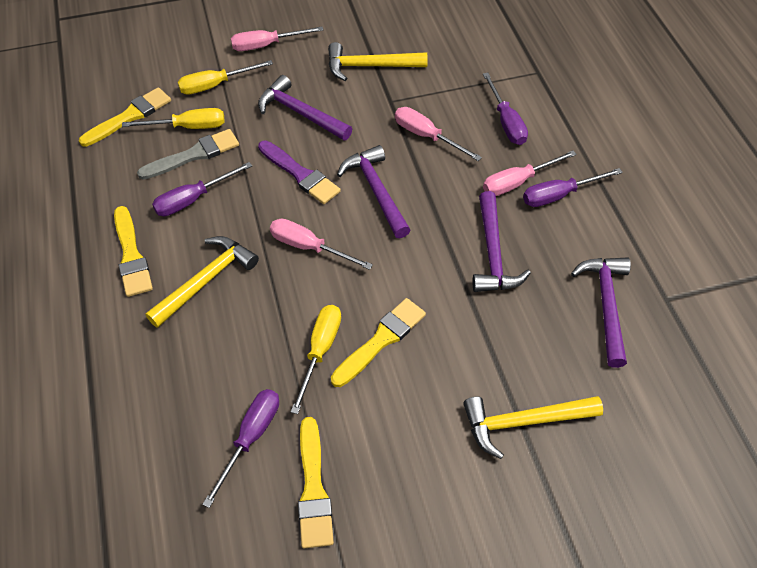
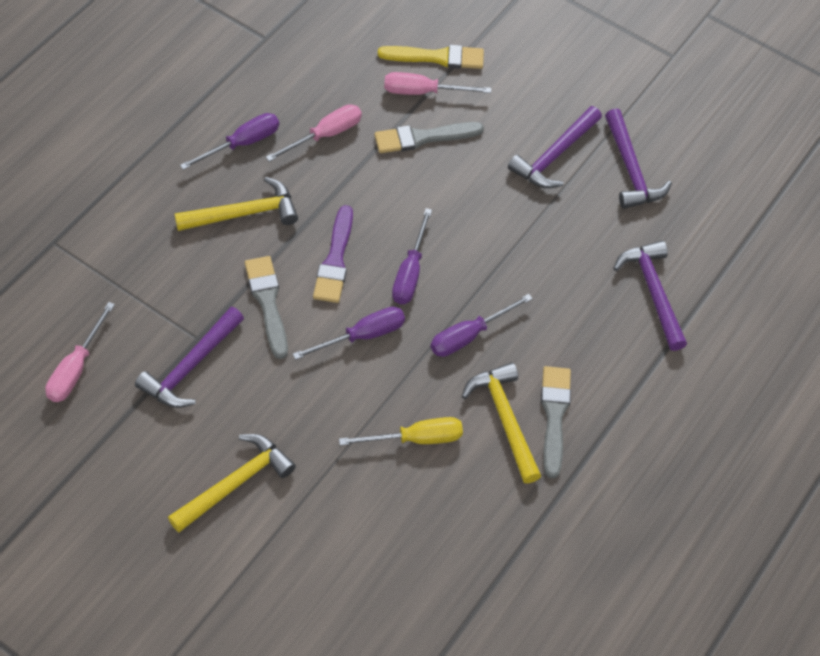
grey brush: 1 -> 3
pink screwdriver: 4 -> 3
yellow brush: 4 -> 1
yellow screwdriver: 3 -> 1

